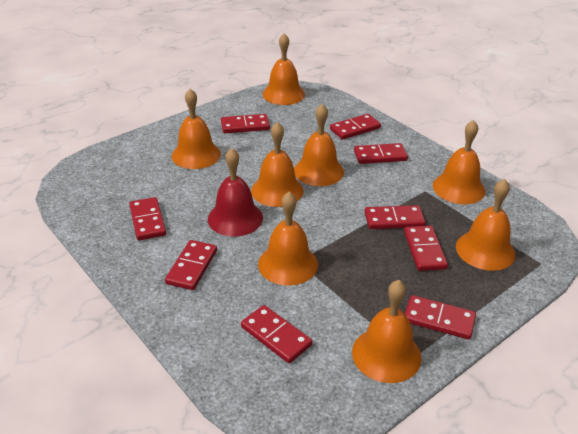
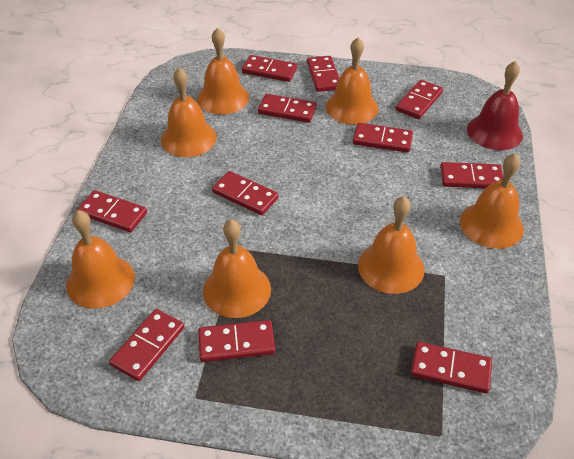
orange bell: 8 -> 7
red domino: 9 -> 11

